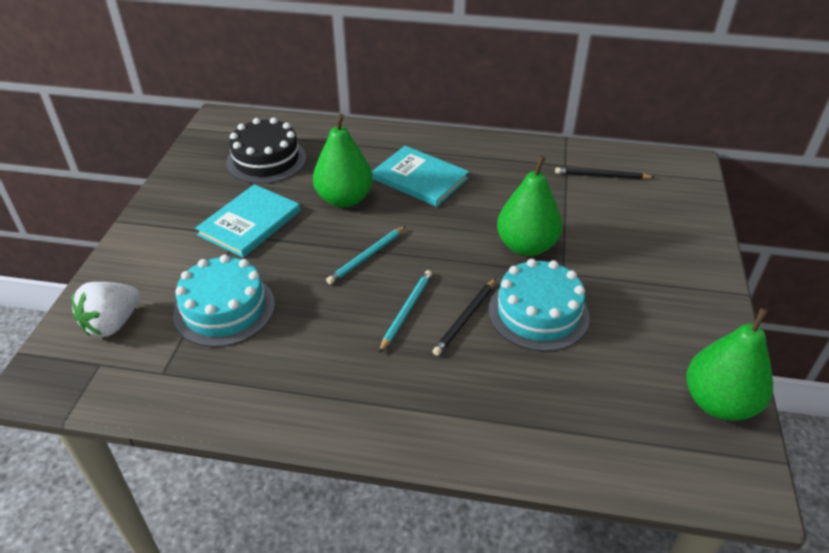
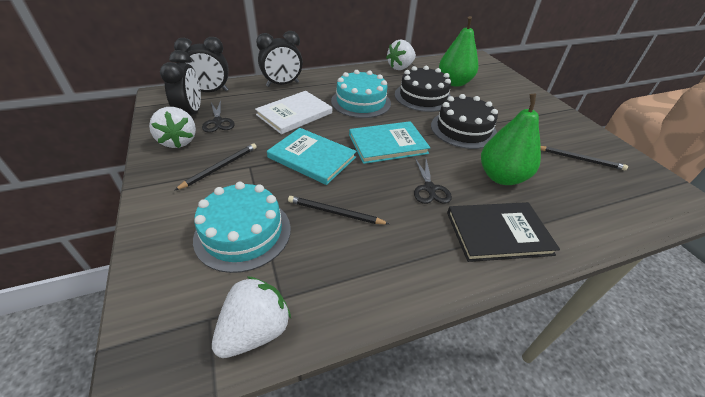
black book: 0 -> 1
black cake: 1 -> 2
black clock: 0 -> 3
black pencil: 2 -> 3
black scissors: 0 -> 2
green pear: 3 -> 2
turquoise pencil: 2 -> 0
white book: 0 -> 1
white strawberry: 1 -> 3

